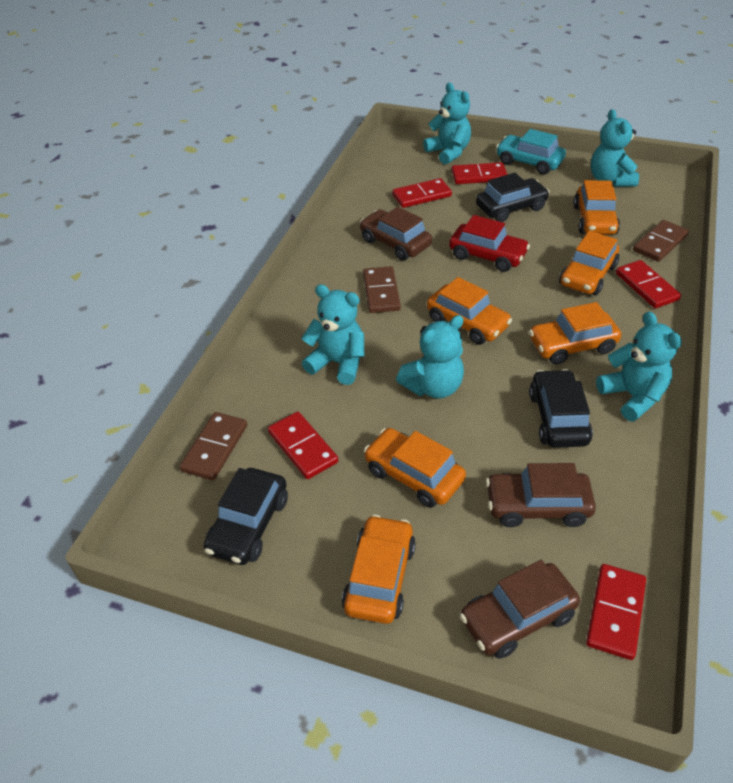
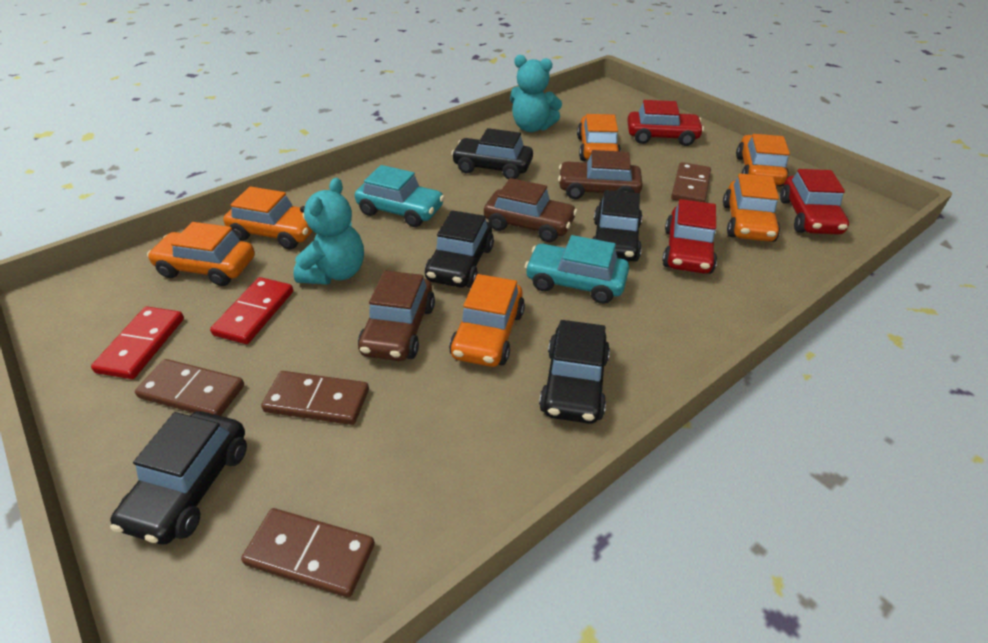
black car: 3 -> 5
brown domino: 3 -> 4
red car: 1 -> 3
red domino: 5 -> 2
turquoise car: 1 -> 2
turquoise teddy bear: 5 -> 2

